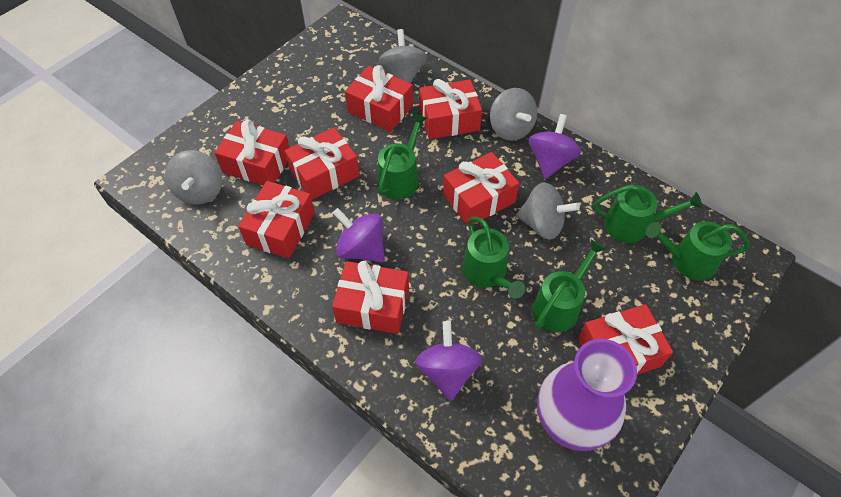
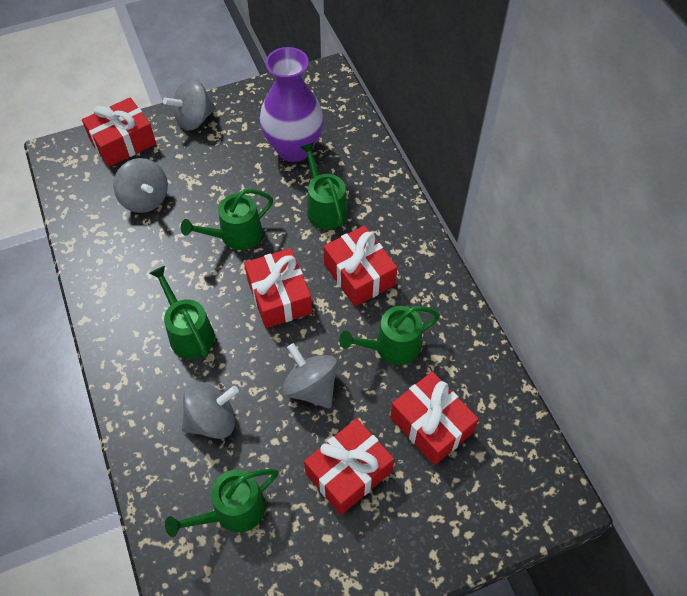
purple spinning top: 3 -> 0
red gift: 8 -> 5

